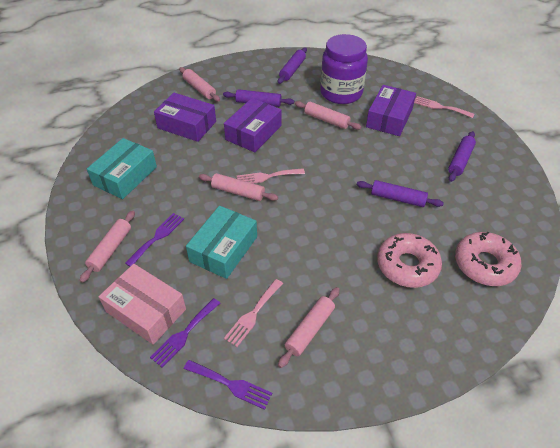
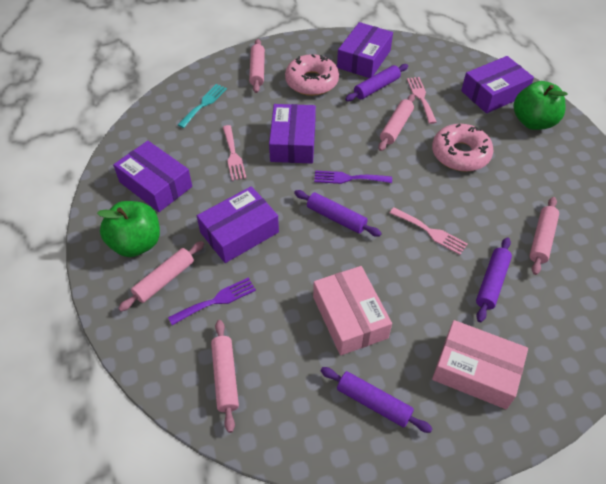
green apple: 0 -> 2
pink box: 1 -> 2
purple box: 3 -> 5
purple fork: 3 -> 2
purple jar: 1 -> 0
turquoise box: 2 -> 0
turquoise fork: 0 -> 1

